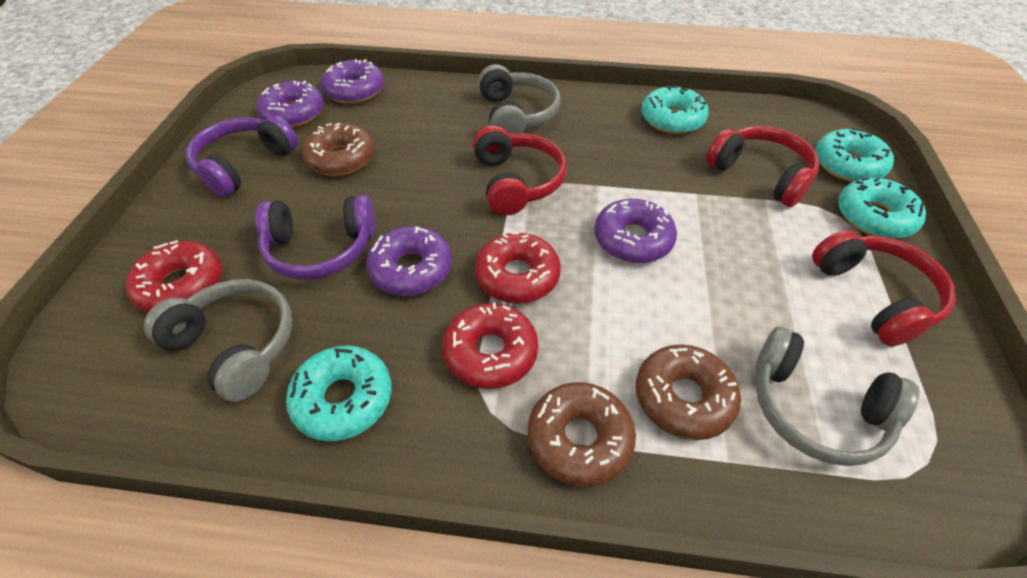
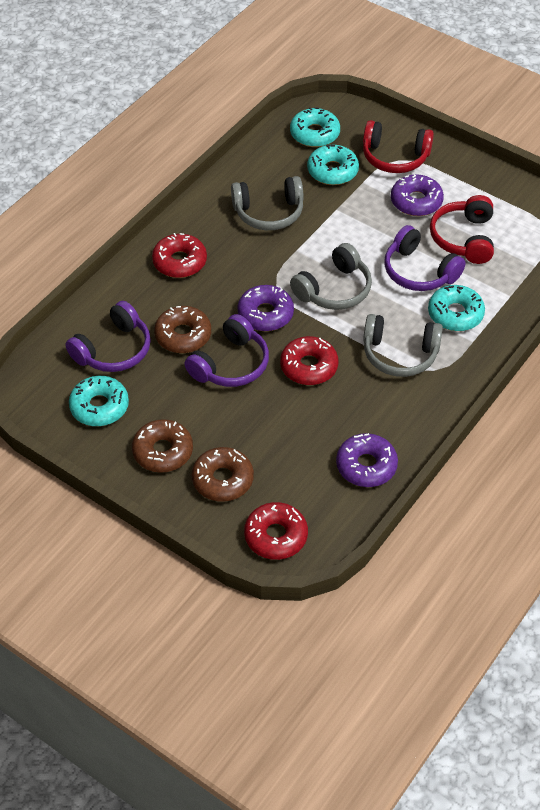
purple donut: 4 -> 3
purple headphones: 2 -> 3
red headphones: 3 -> 2

